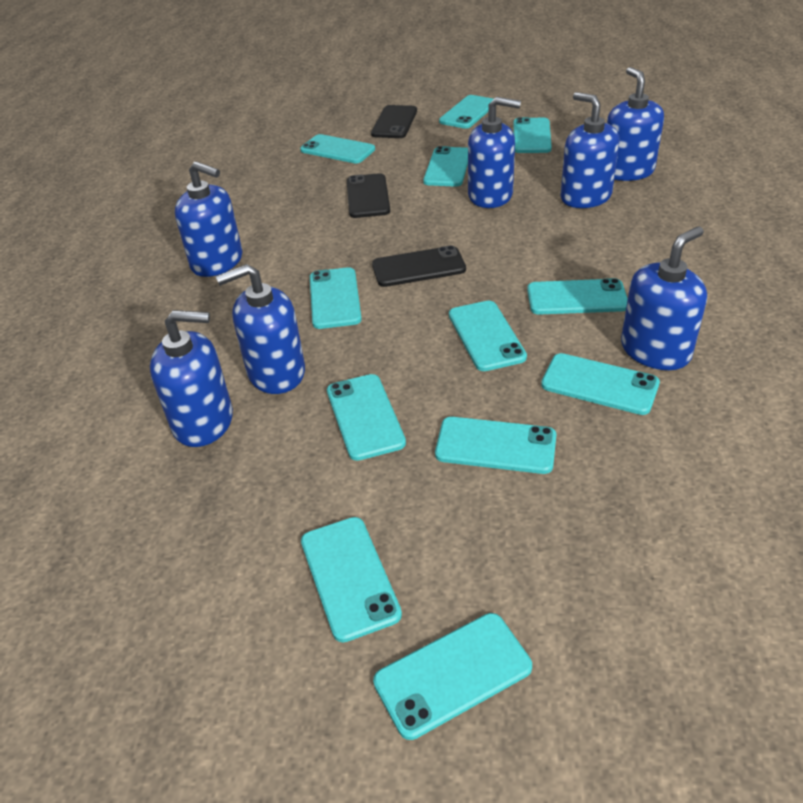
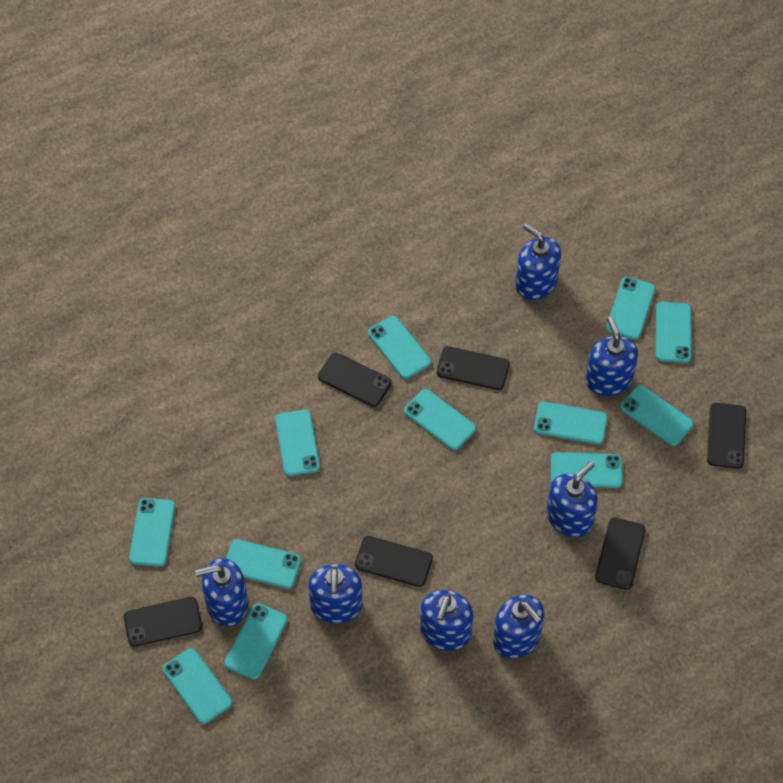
black phone: 3 -> 6

